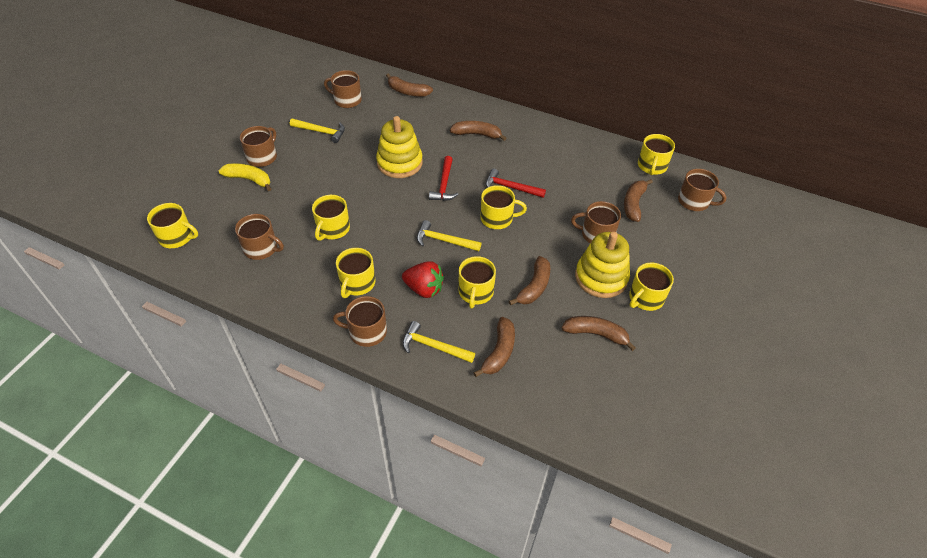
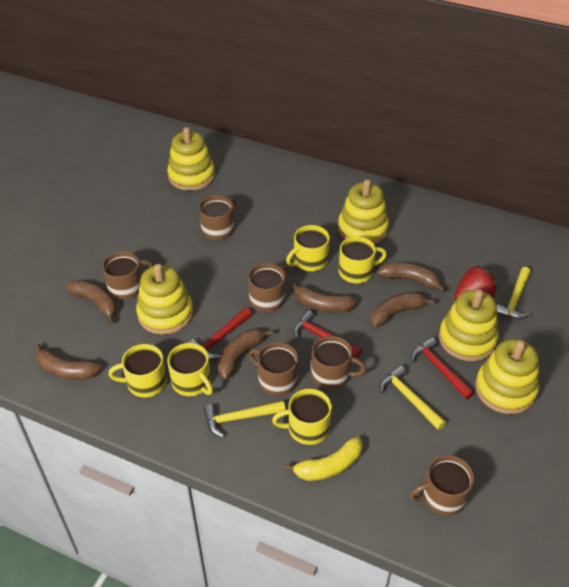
red hammer: 2 -> 3
yellow mug: 7 -> 5
yellow stacking toy: 2 -> 5

